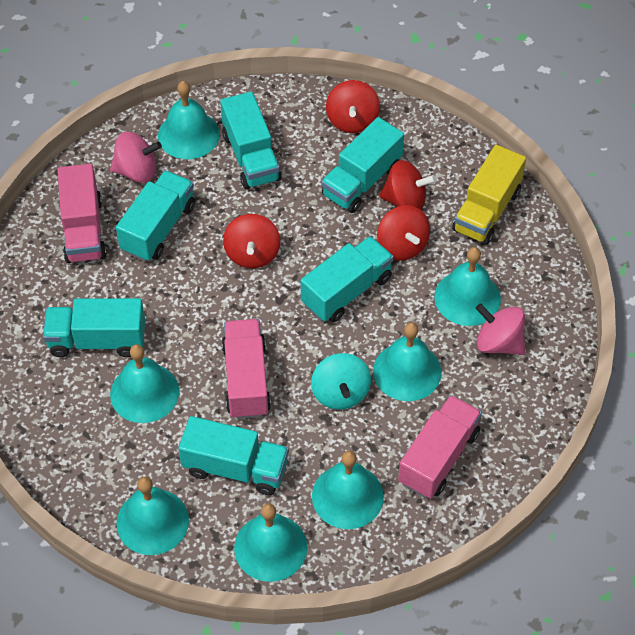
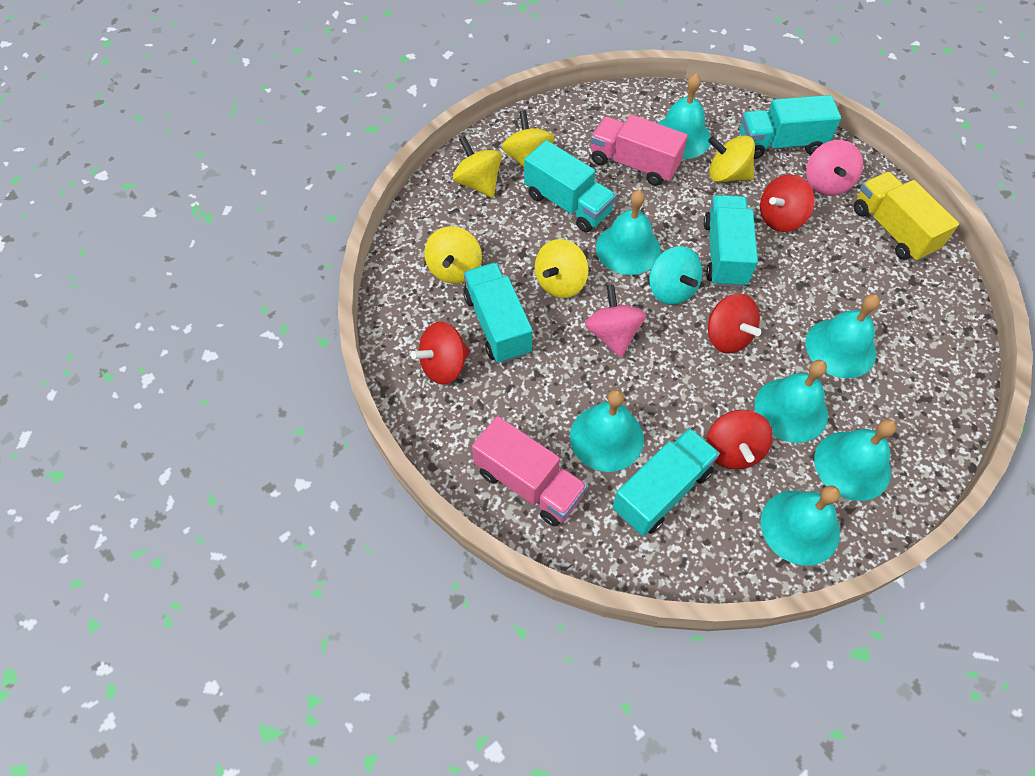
pink truck: 3 -> 2
turquoise truck: 6 -> 5
yellow spinning top: 0 -> 5

